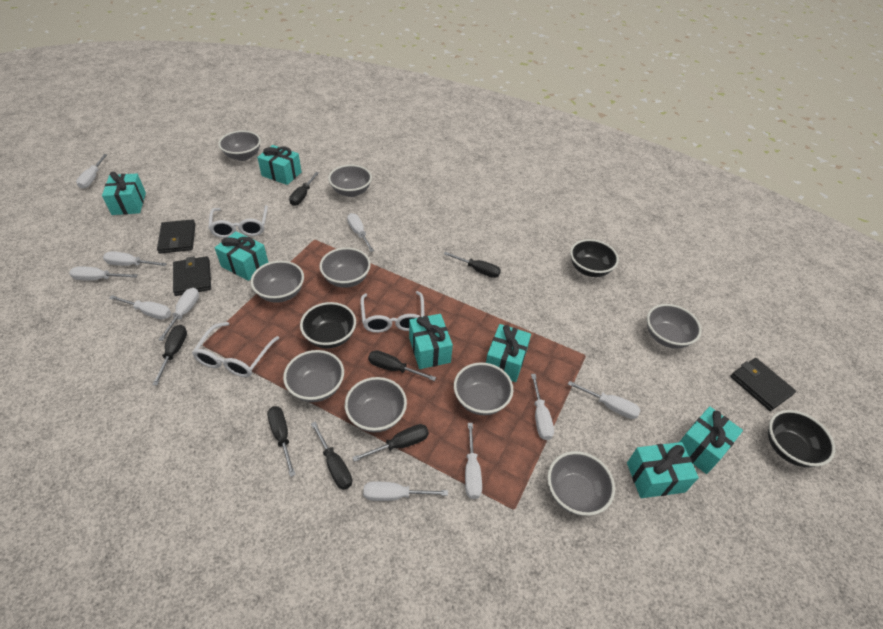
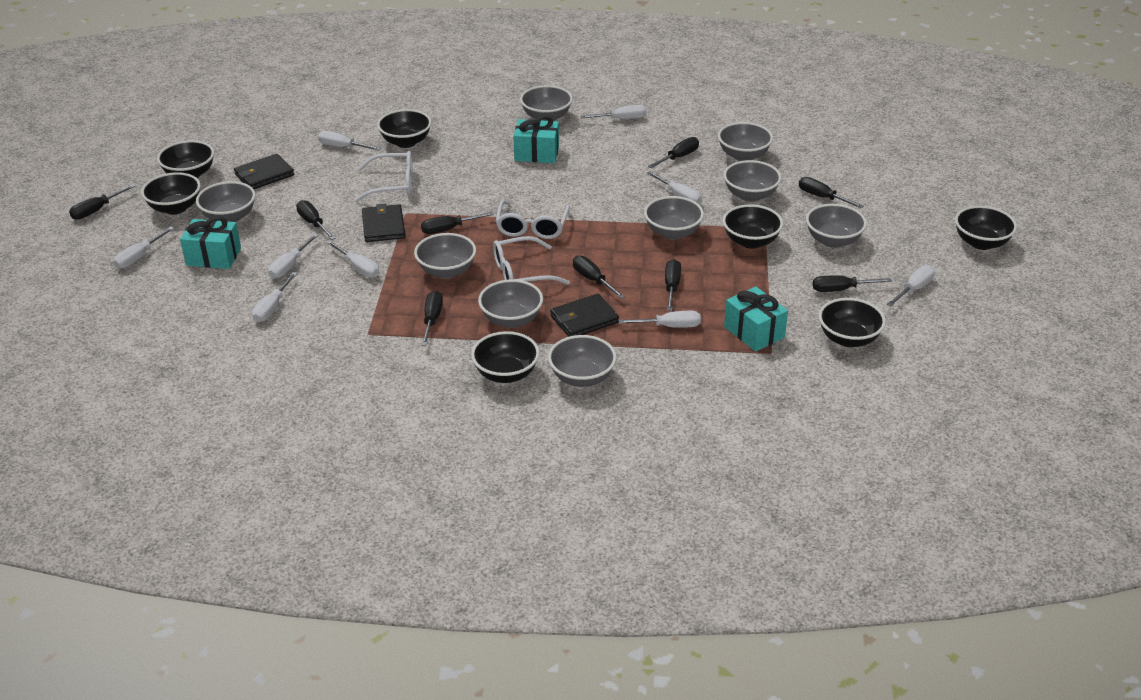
black bowl: 3 -> 7
black screwdriver: 7 -> 9
turquoise gift: 7 -> 3
white screwdriver: 10 -> 9

